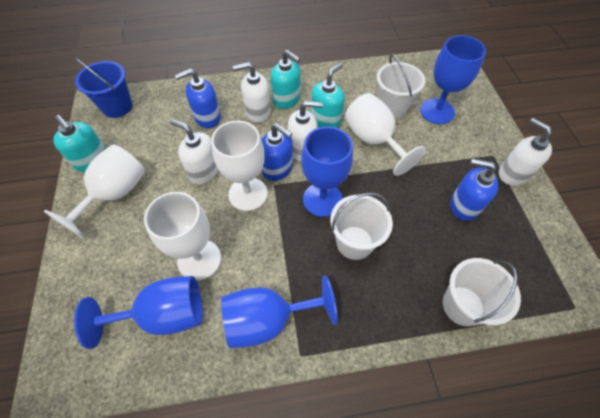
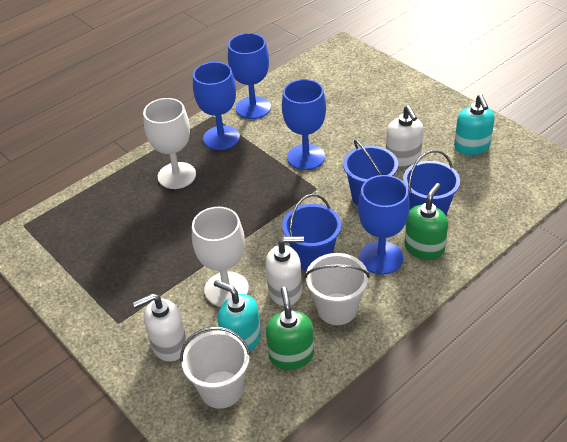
blue bucket: 1 -> 3
blue soap dispenser: 3 -> 0
green soap dispenser: 0 -> 2
turquoise soap dispenser: 3 -> 2
white bucket: 3 -> 2
white goblet: 4 -> 2
white soap dispenser: 4 -> 3

